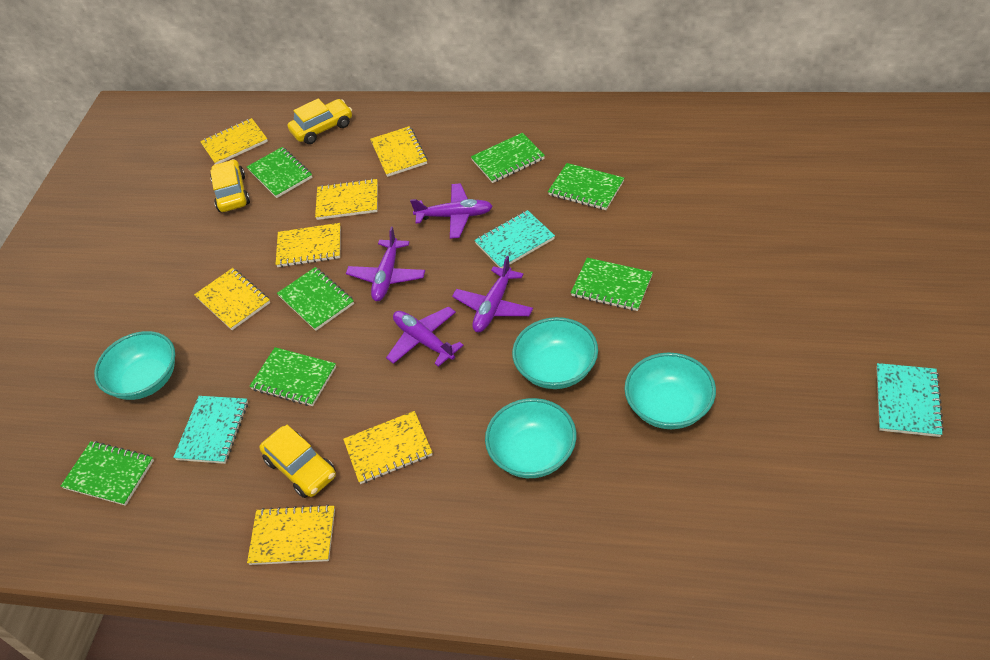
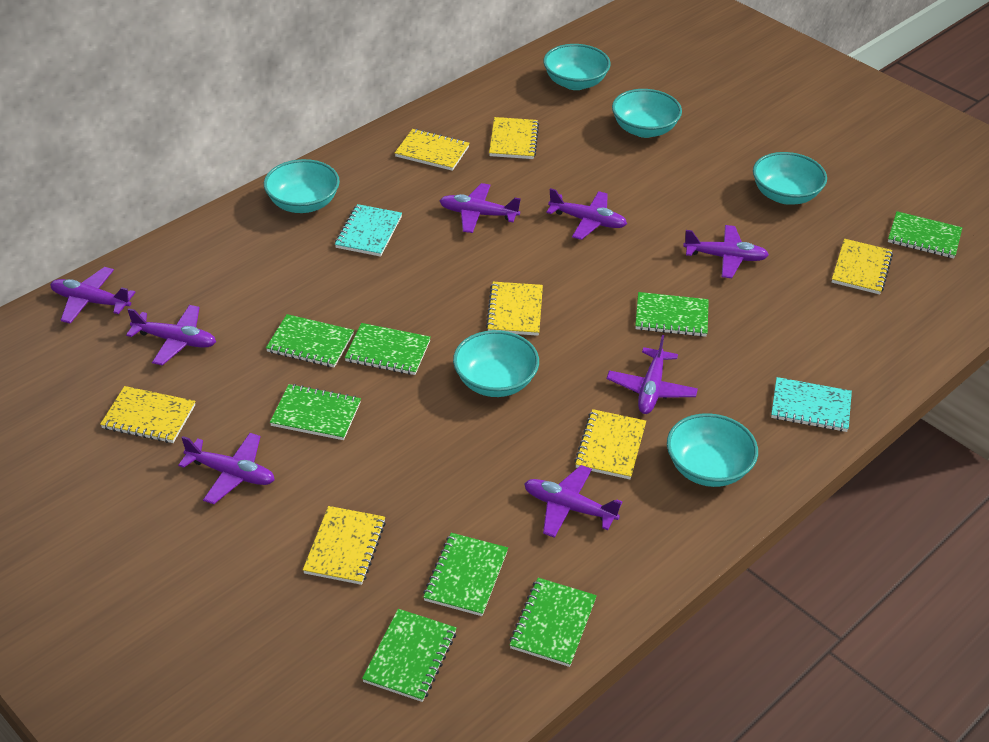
green notebook: 7 -> 8
purple plane: 4 -> 8
turquoise bowl: 4 -> 6
turquoise notebook: 3 -> 2
yellow car: 3 -> 0

